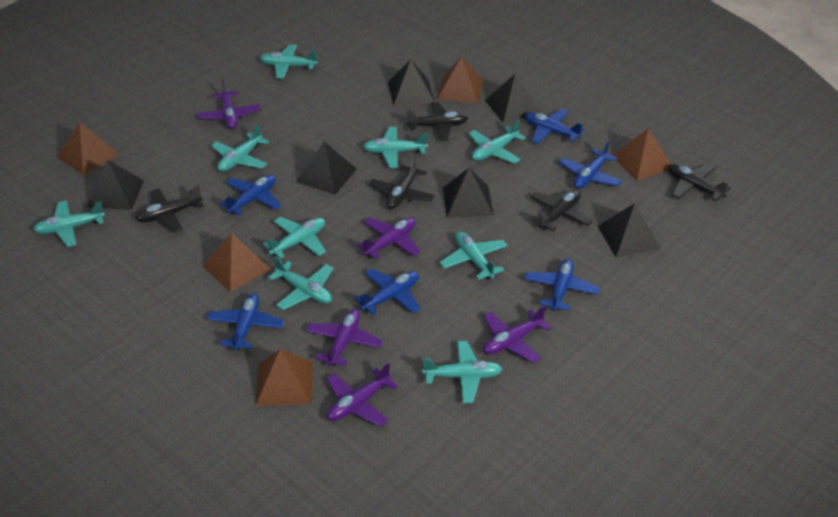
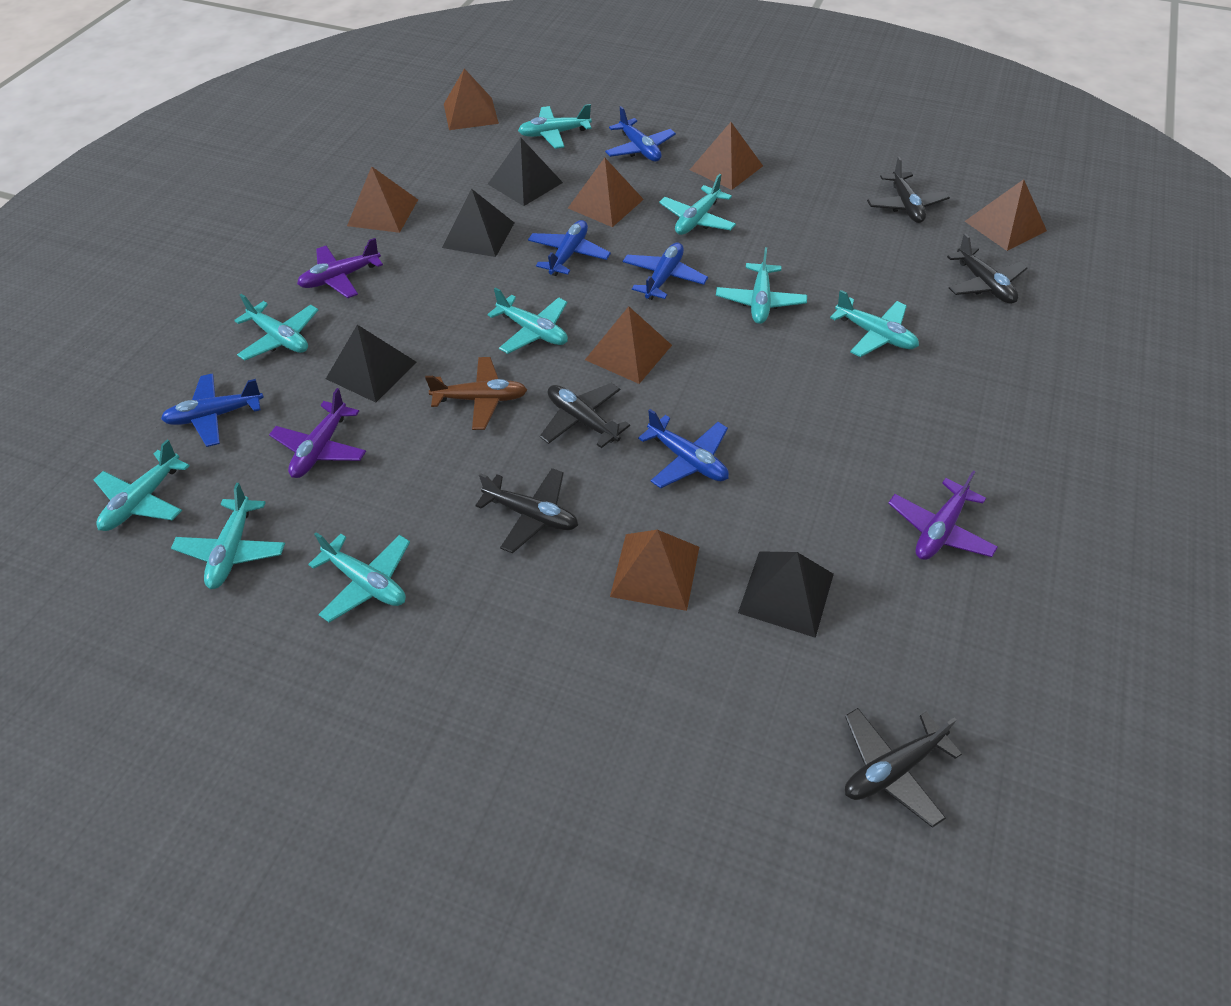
black pyramid: 6 -> 4
blue plane: 6 -> 5
brown plane: 0 -> 1
brown pyramid: 5 -> 7
purple plane: 5 -> 3

